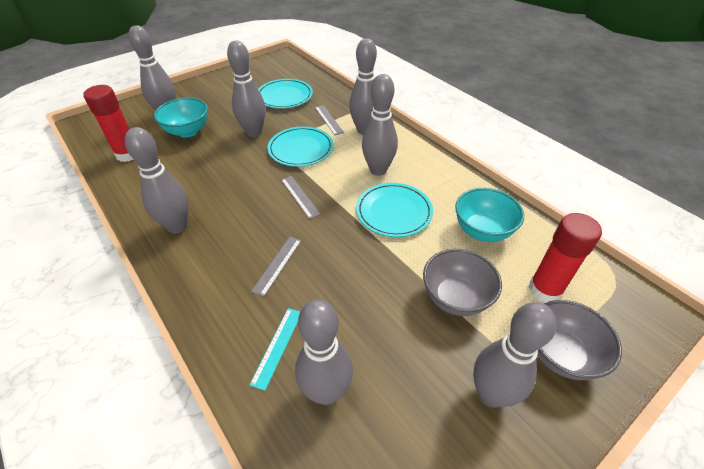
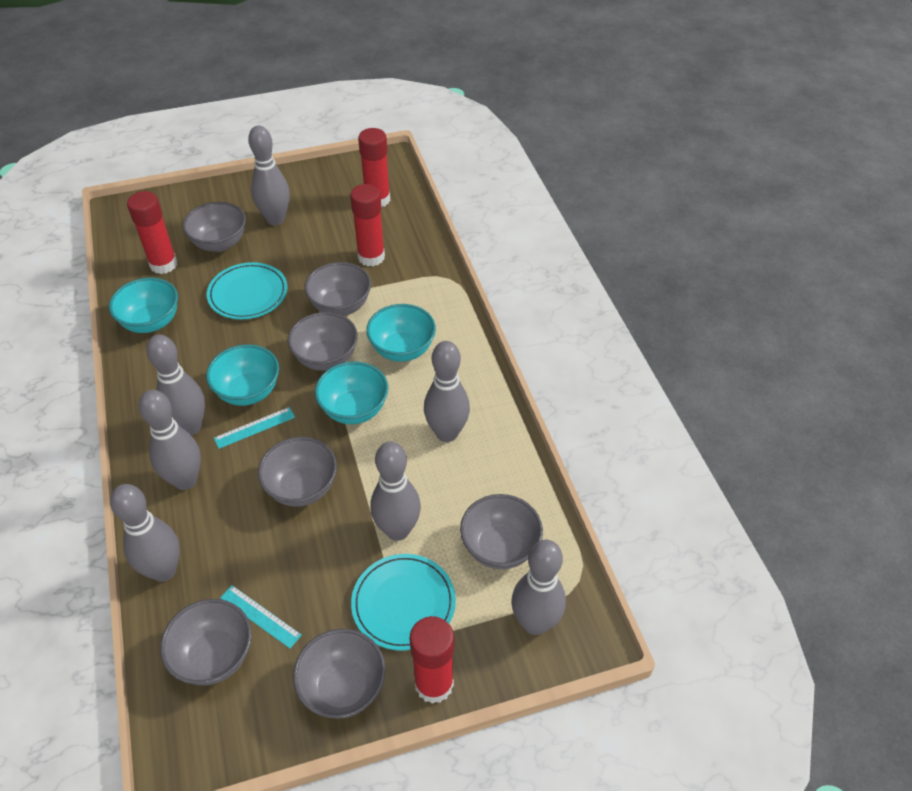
grey bowl: 2 -> 7
grey ruler: 3 -> 0
red glue stick: 2 -> 4
turquoise bowl: 2 -> 4
turquoise plate: 3 -> 2
turquoise ruler: 1 -> 2

